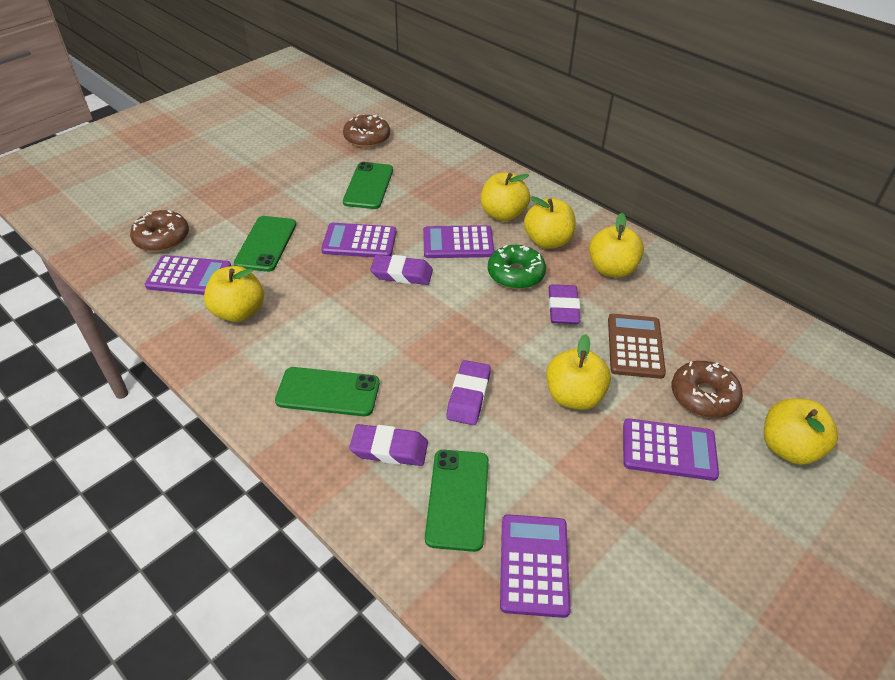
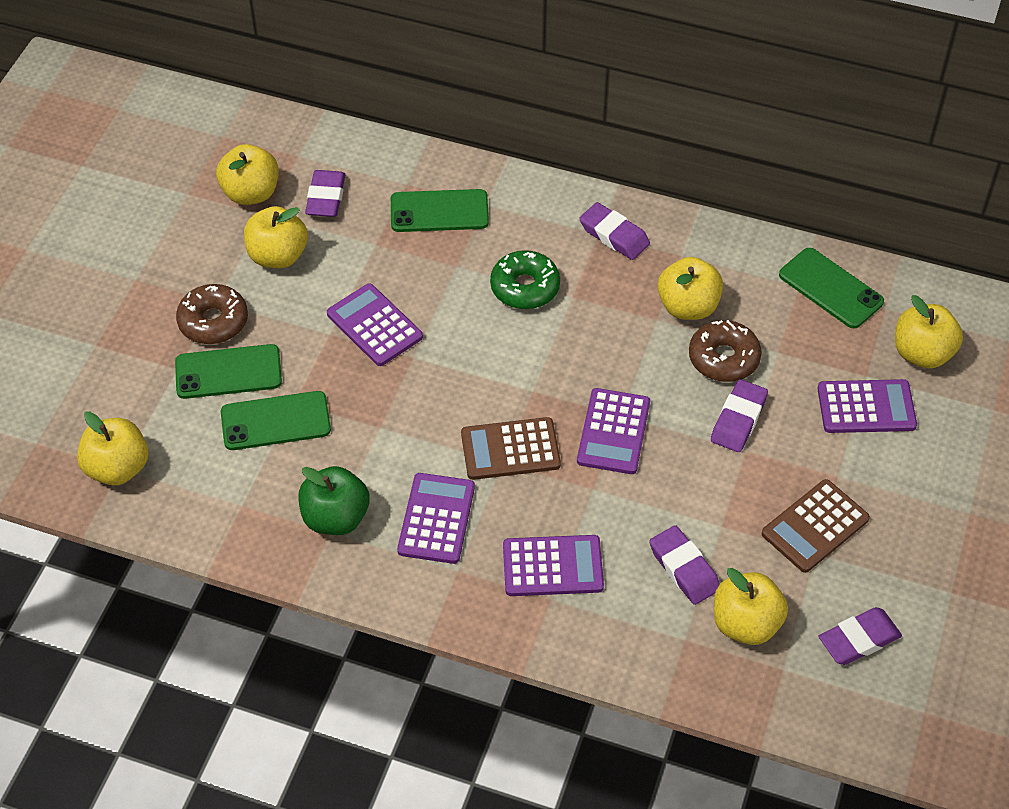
brown calculator: 1 -> 2
brown donut: 3 -> 2
green apple: 0 -> 1
purple eraser: 4 -> 5

